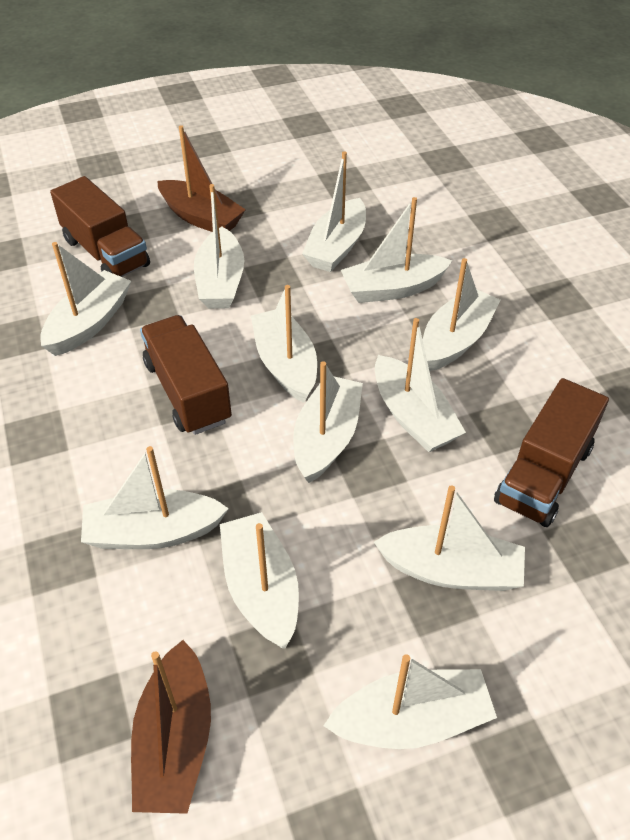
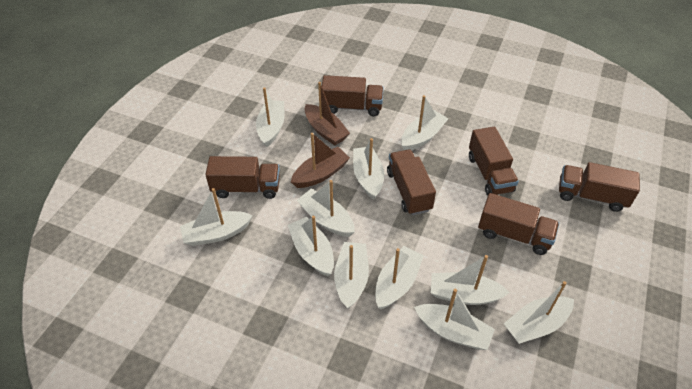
brown truck: 3 -> 6
white boat: 12 -> 11

